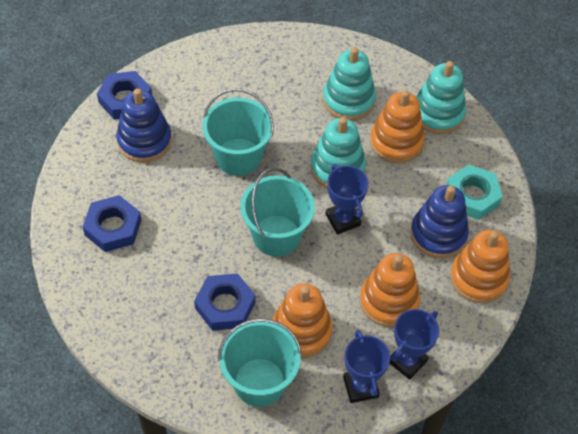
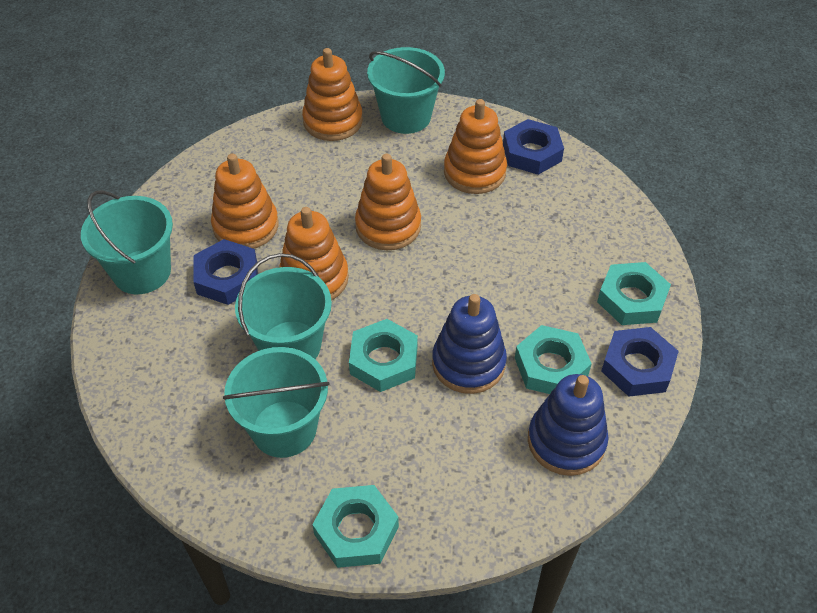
blue trophy: 3 -> 0
orange stacking toy: 4 -> 5
turquoise bucket: 3 -> 4
turquoise nut: 1 -> 4
turquoise stacking toy: 3 -> 0

